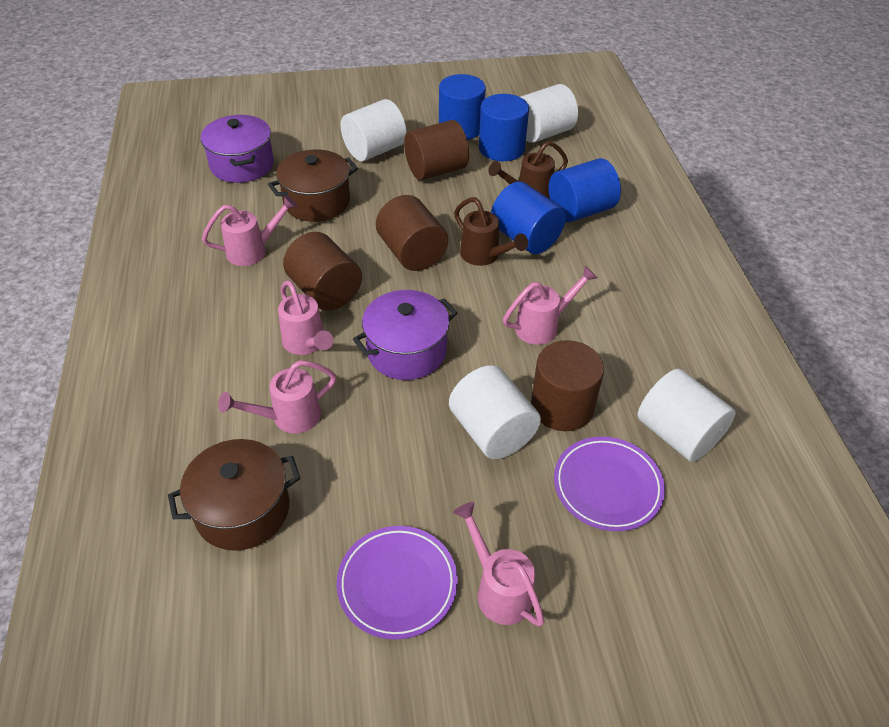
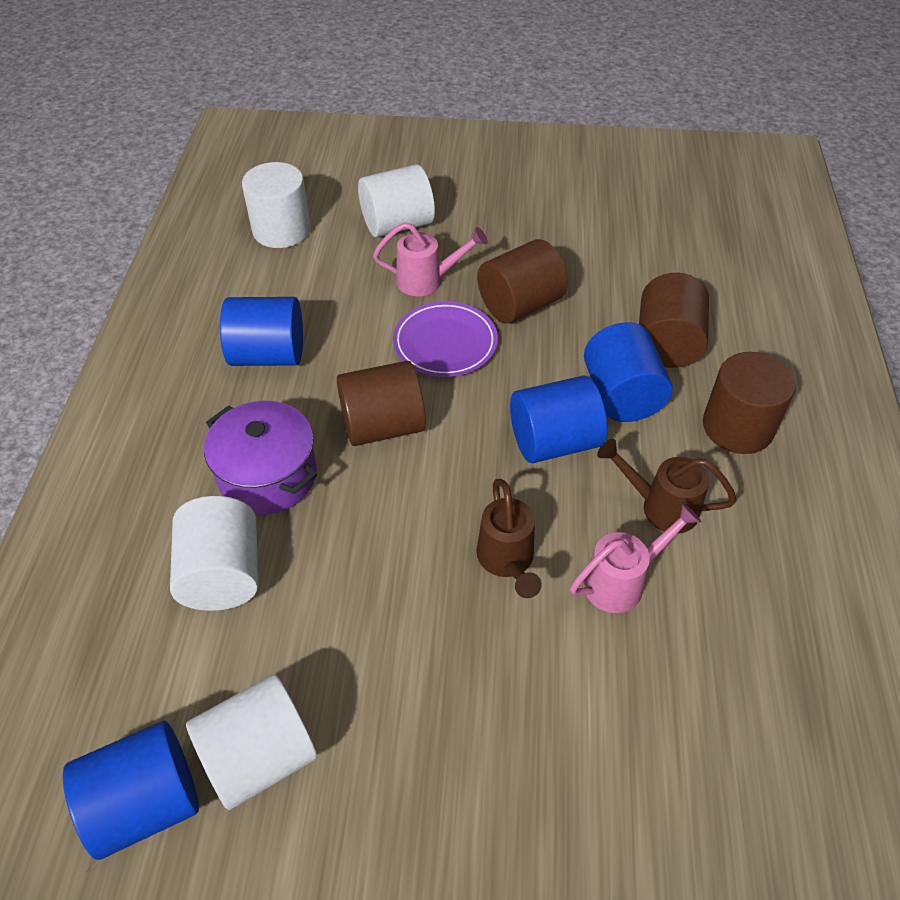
brown pot: 2 -> 0
pink watering can: 5 -> 2
purple plate: 2 -> 1
purple pot: 2 -> 1

